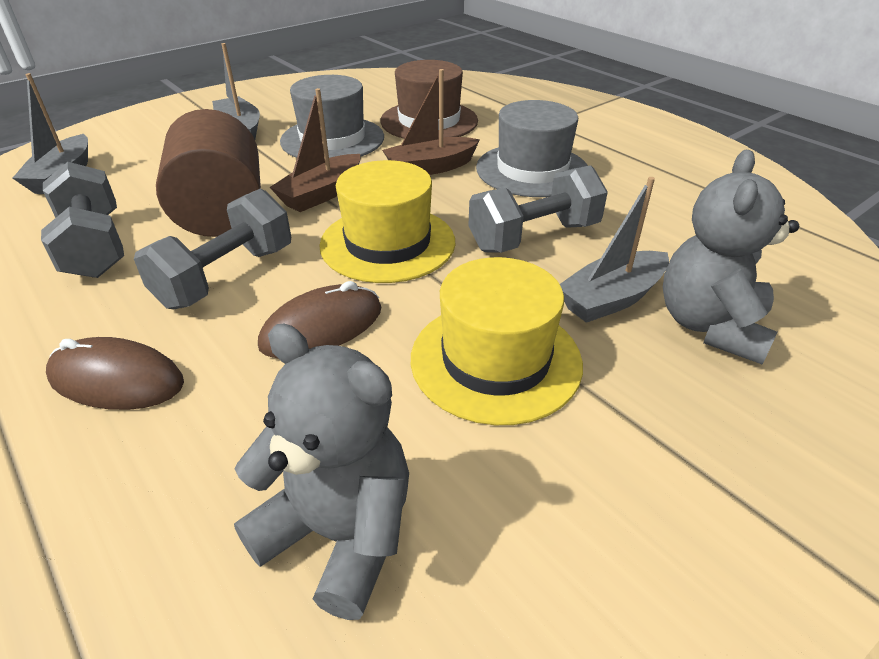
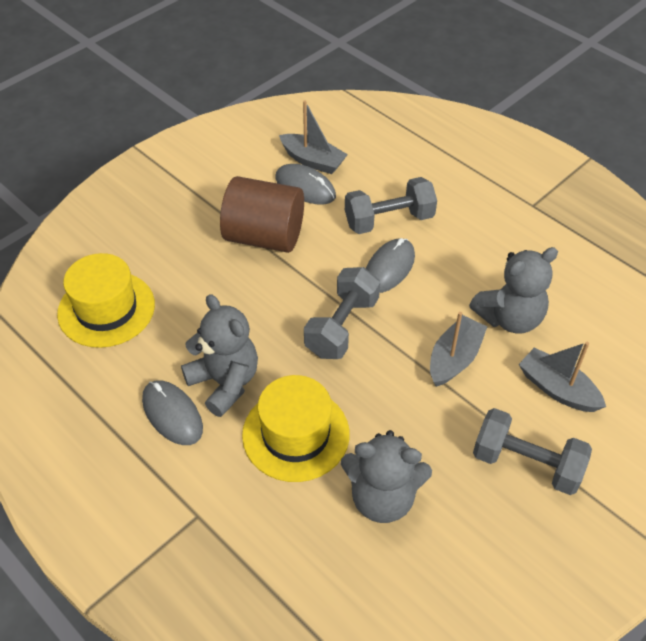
brown boat: 2 -> 0
brown hat: 1 -> 0
brown mouse: 2 -> 0
grey hat: 2 -> 0
grey mouse: 0 -> 3
grey teddy bear: 2 -> 3

